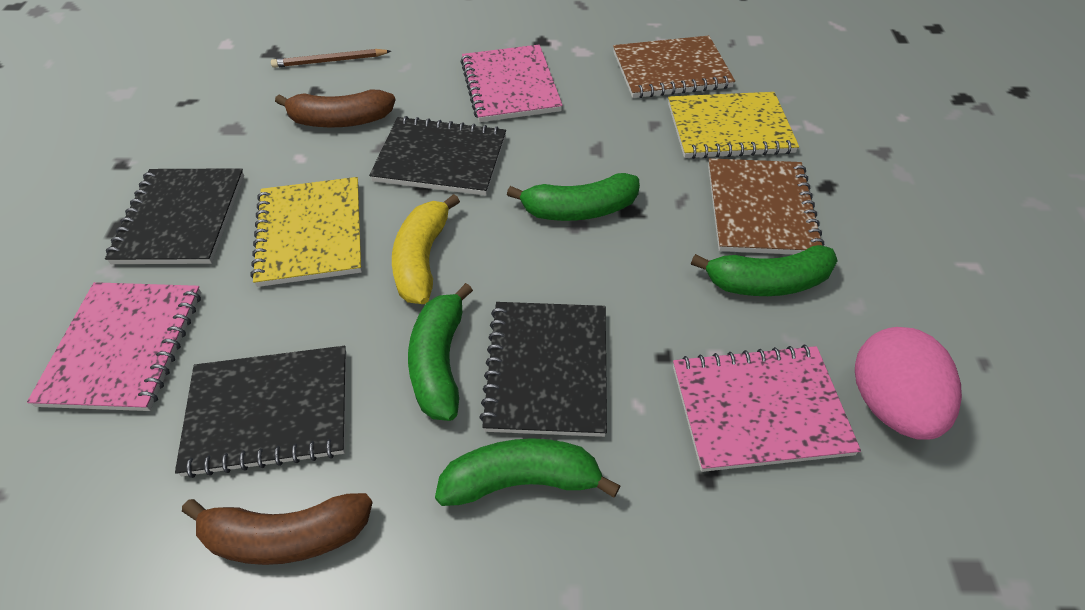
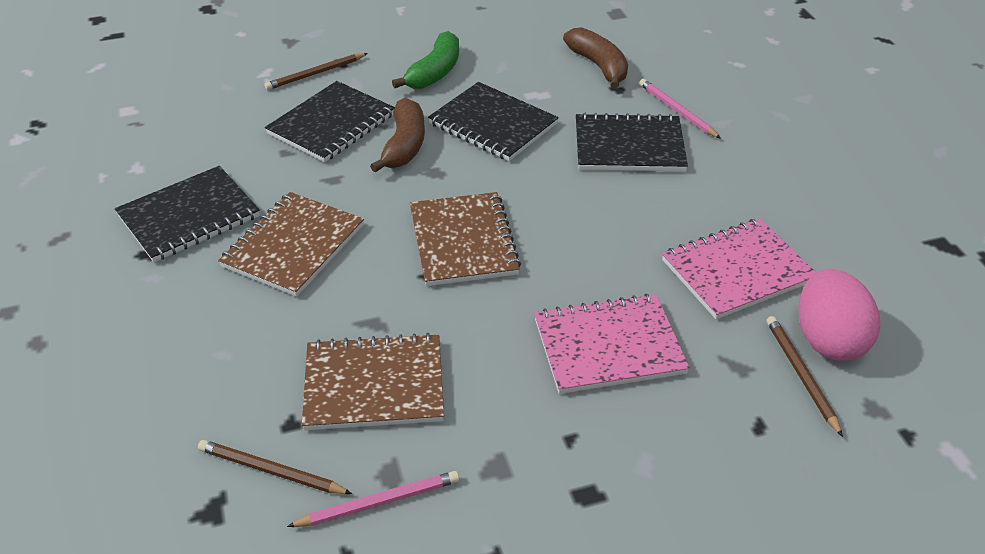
brown notebook: 2 -> 3
brown pencil: 1 -> 3
green banana: 4 -> 1
pink notebook: 3 -> 2
pink pencil: 0 -> 2
yellow banana: 1 -> 0
yellow notebook: 2 -> 0

